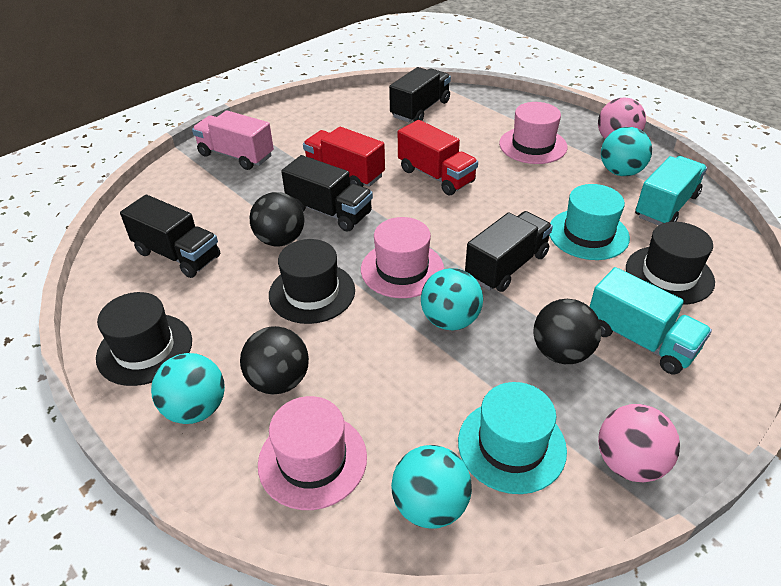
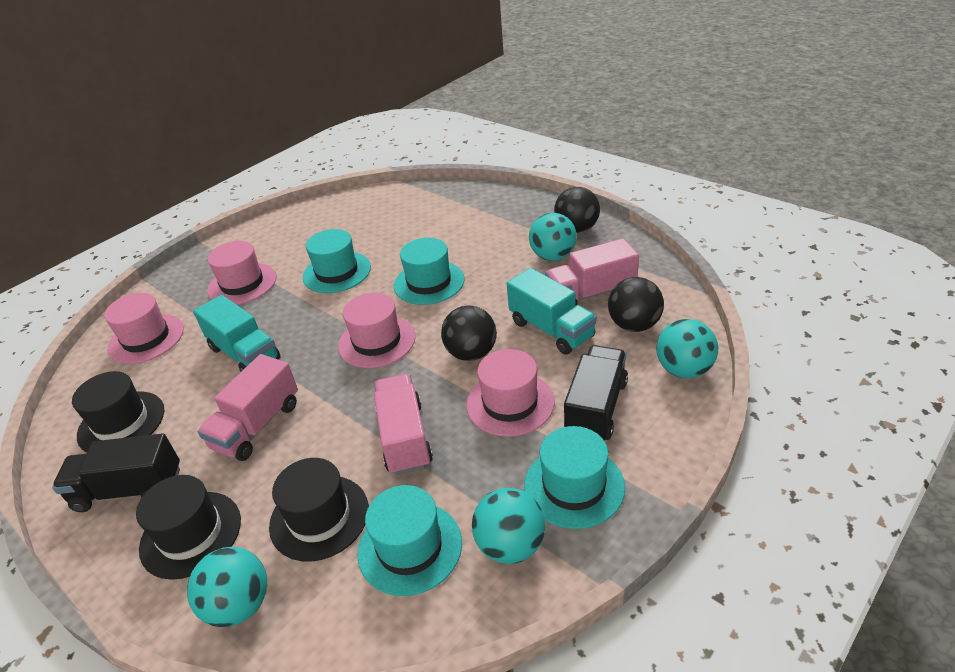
black truck: 4 -> 2
pink ball: 2 -> 0
pink hat: 3 -> 4
pink truck: 1 -> 3
red truck: 2 -> 0
turquoise hat: 2 -> 4

